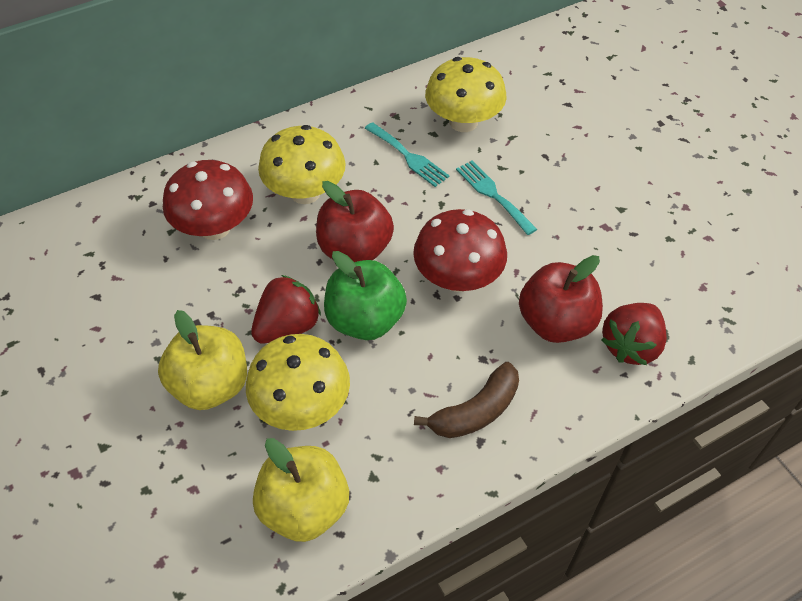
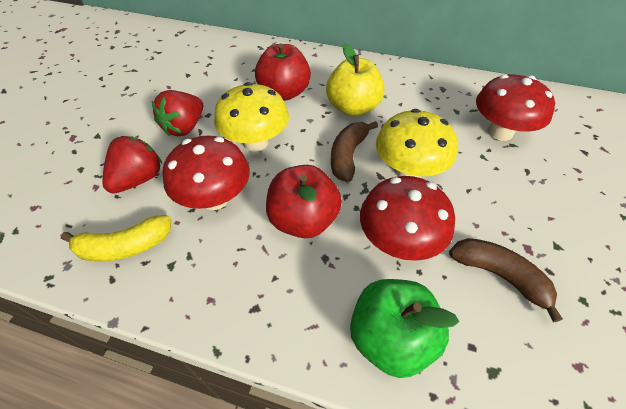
brown banana: 1 -> 2
red mushroom: 2 -> 3
turquoise fork: 2 -> 0
yellow apple: 2 -> 1
yellow banana: 0 -> 1
yellow mushroom: 3 -> 2

